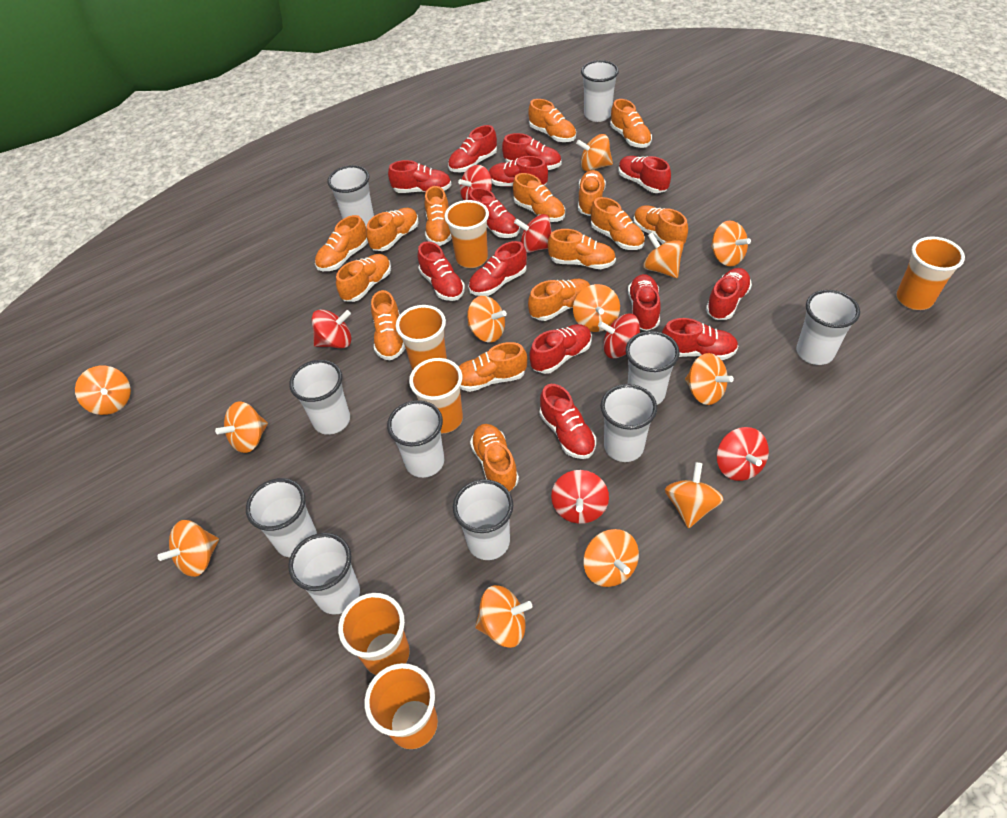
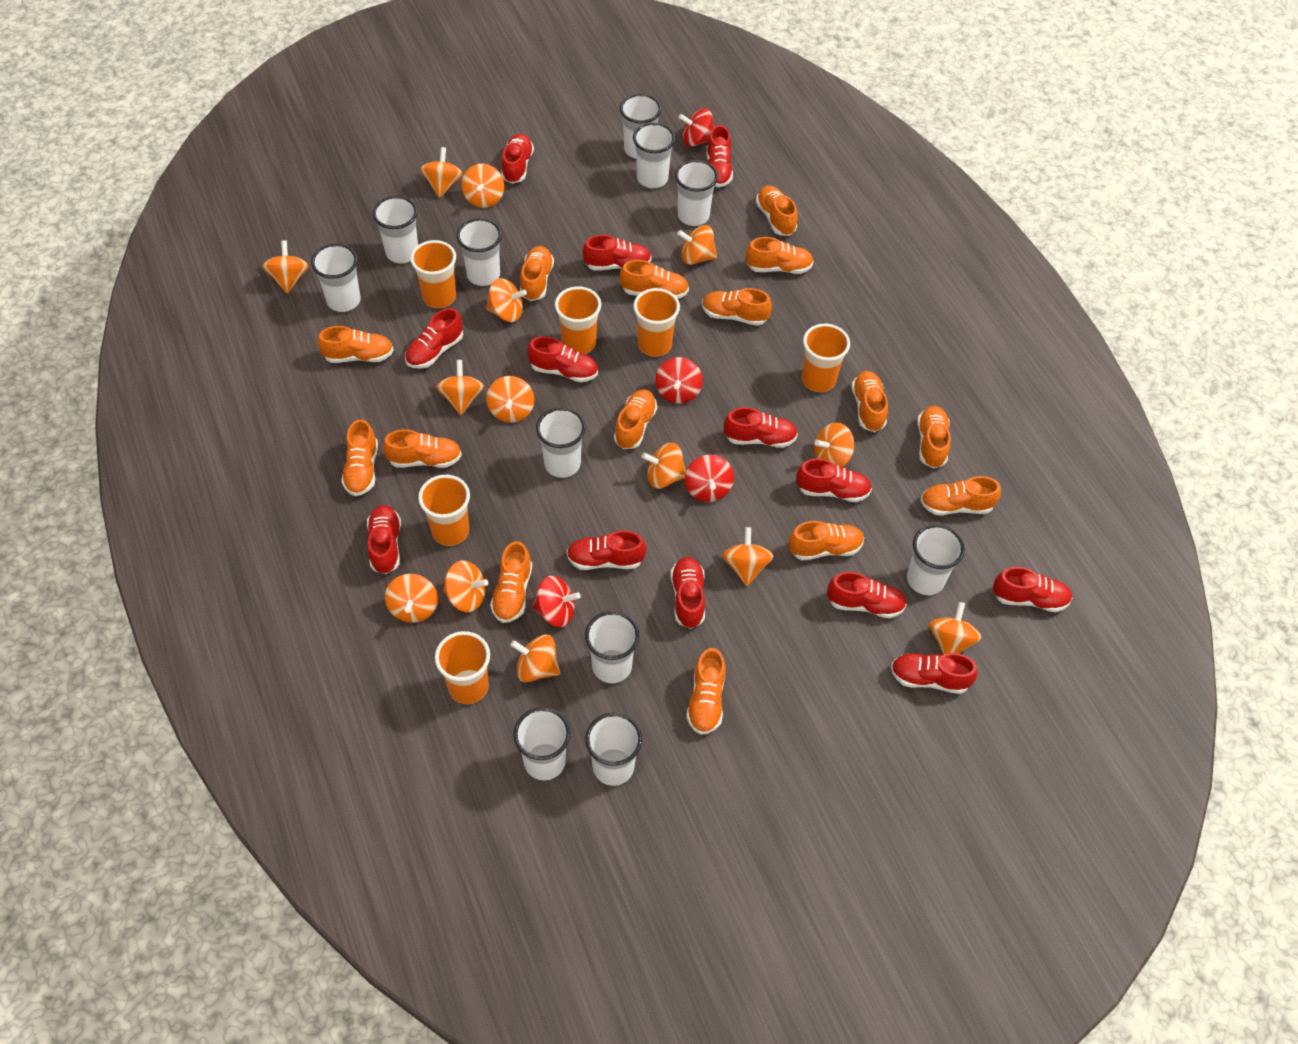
orange spinning top: 12 -> 14
red spinning top: 6 -> 4
white cup: 10 -> 11

